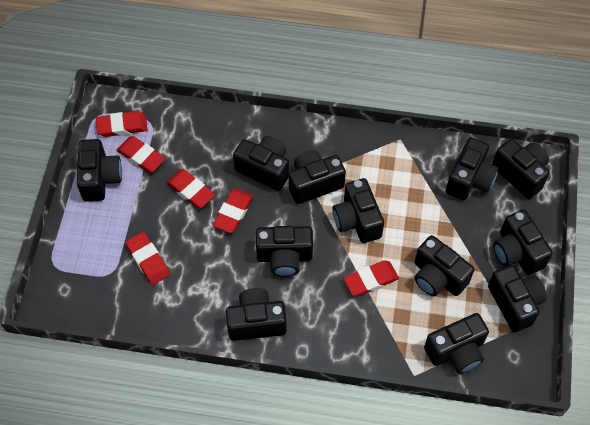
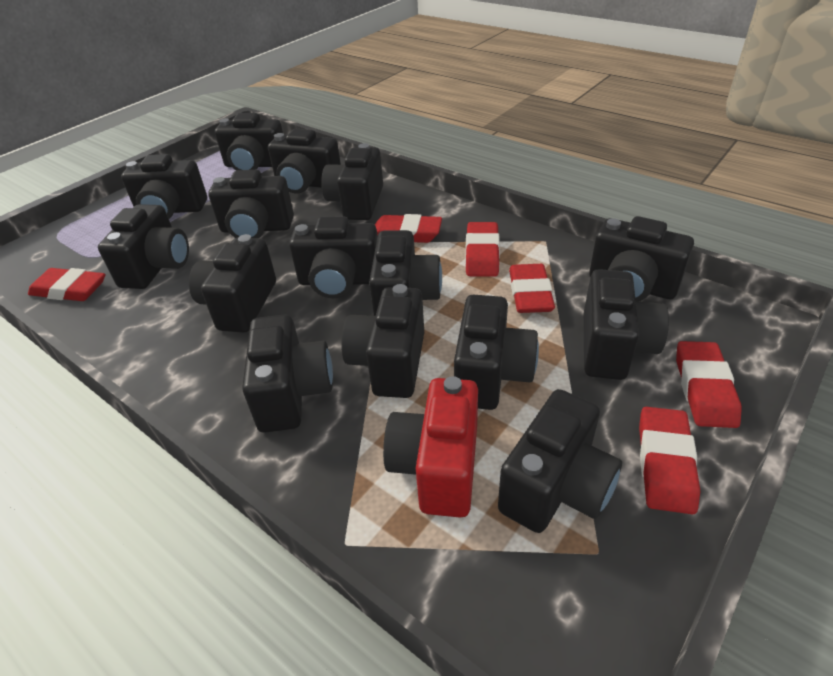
black camera: 12 -> 15
red camera: 0 -> 1

